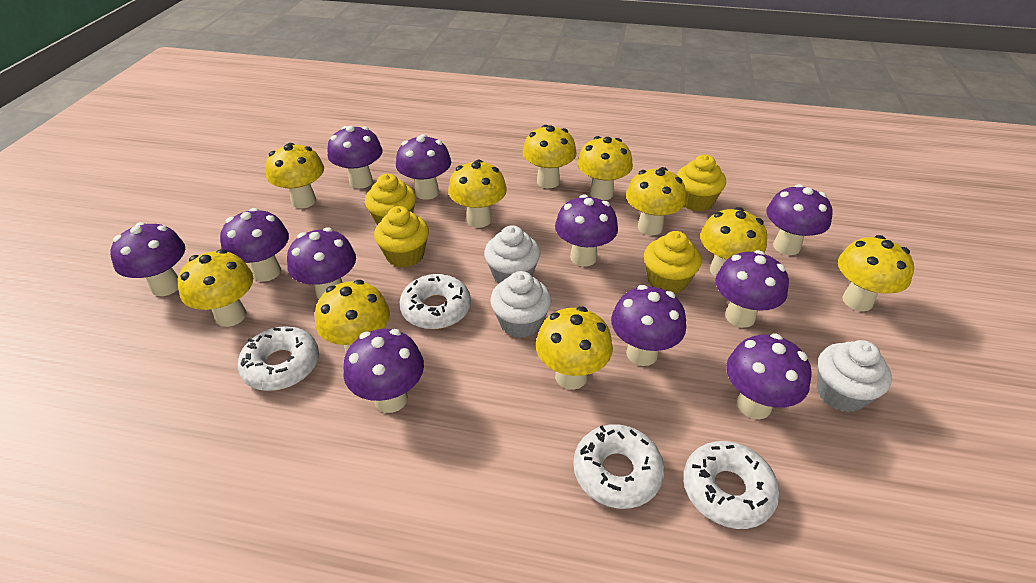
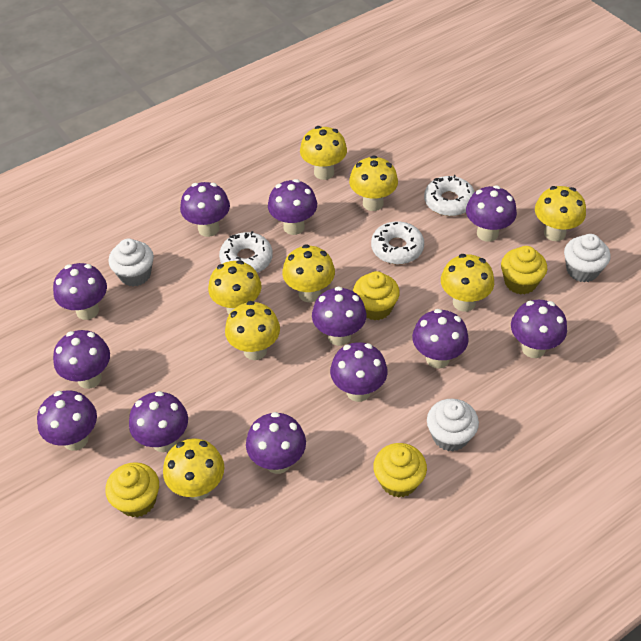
purple mushroom: 11 -> 12
white donut: 4 -> 3
yellow mushroom: 10 -> 8

